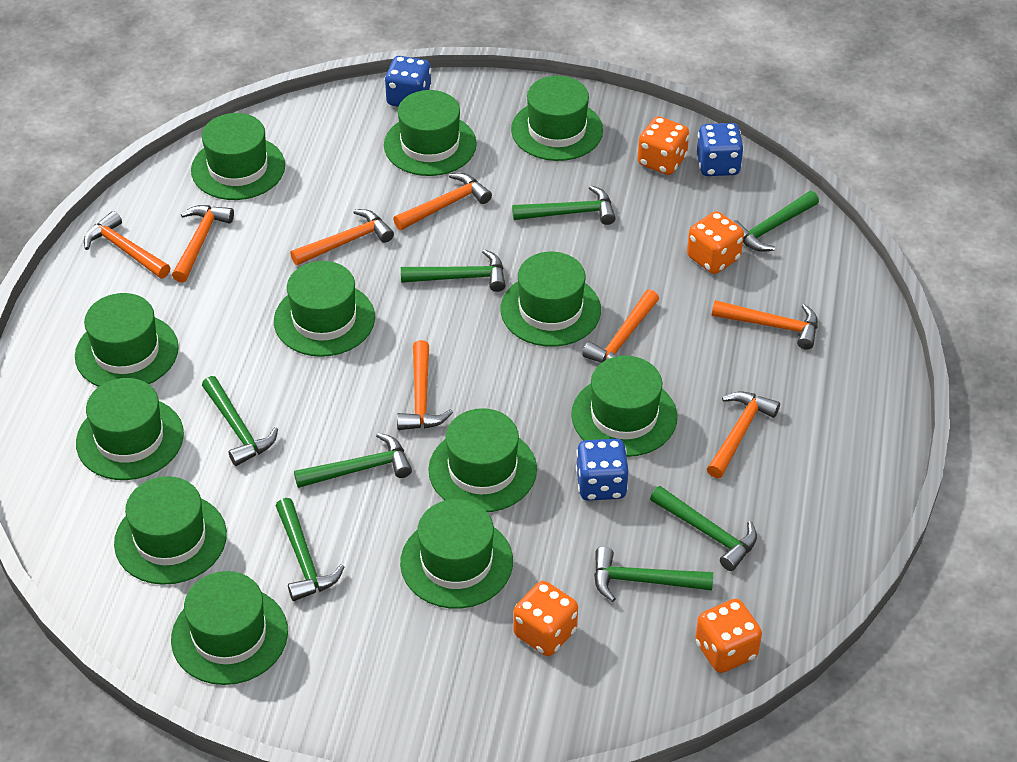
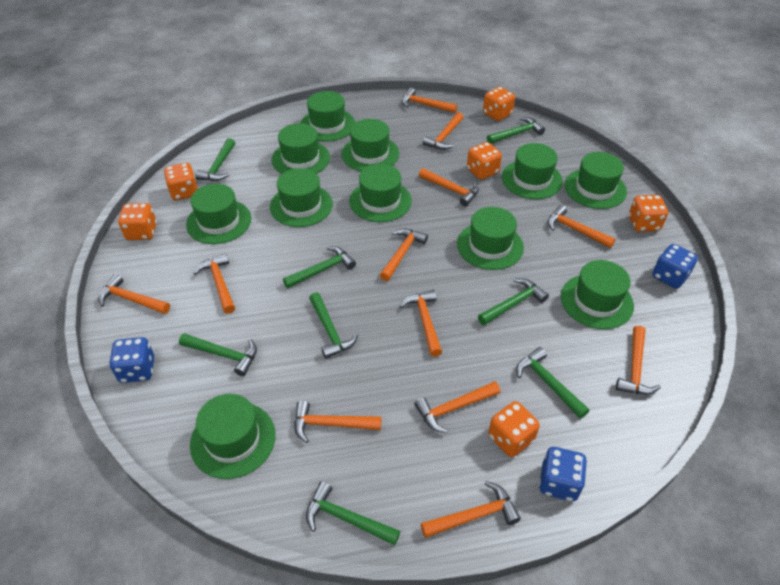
green hat: 12 -> 11
orange dice: 4 -> 6
orange hammer: 8 -> 12

